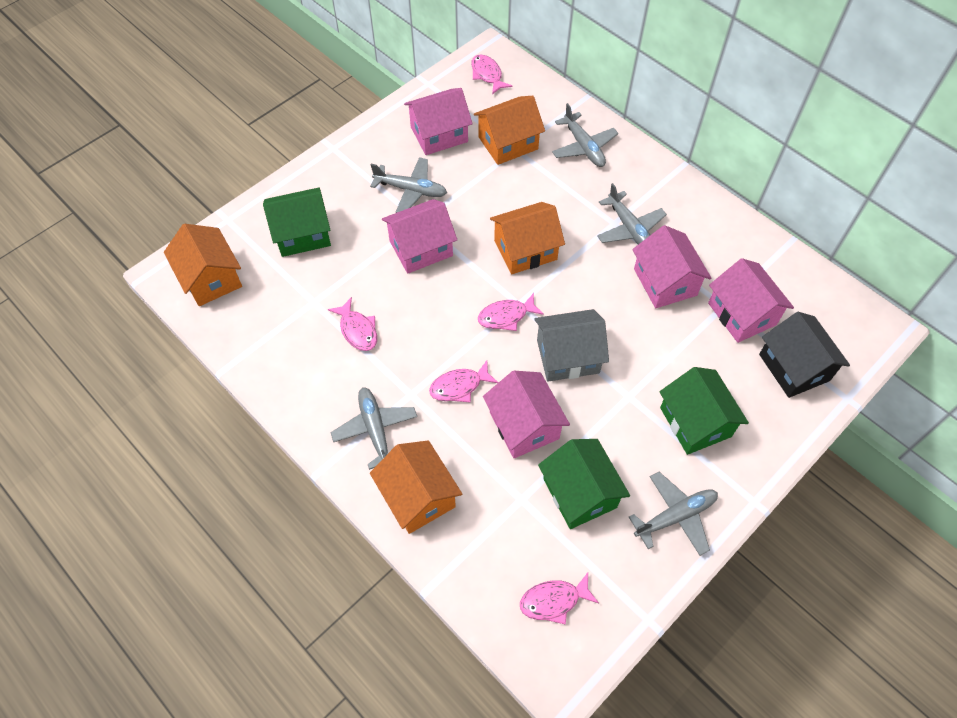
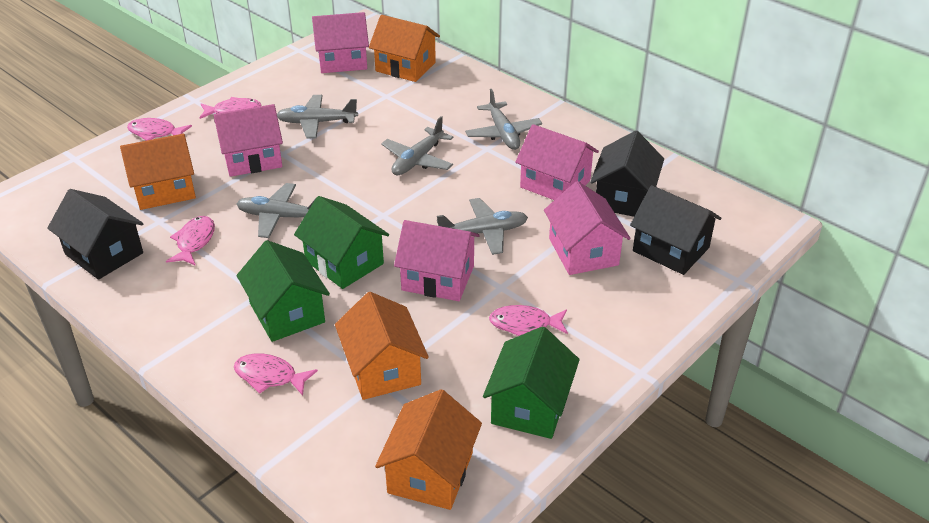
black house: 1 -> 3
grey house: 1 -> 0

